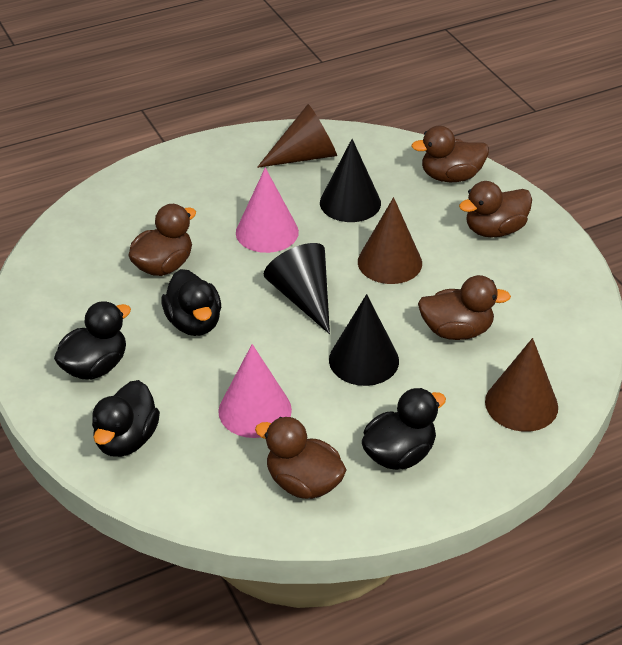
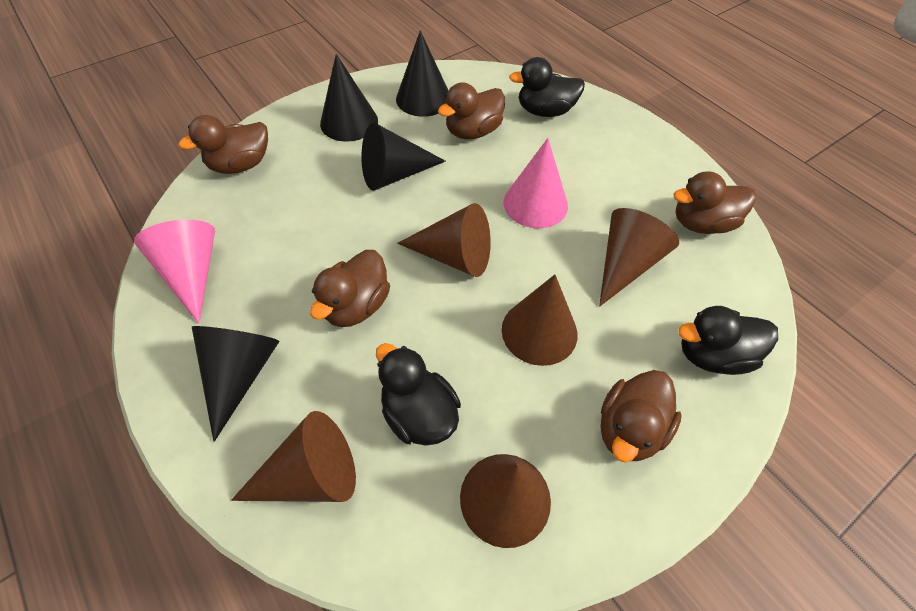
black cone: 3 -> 4
black duck: 4 -> 3
brown cone: 3 -> 5

